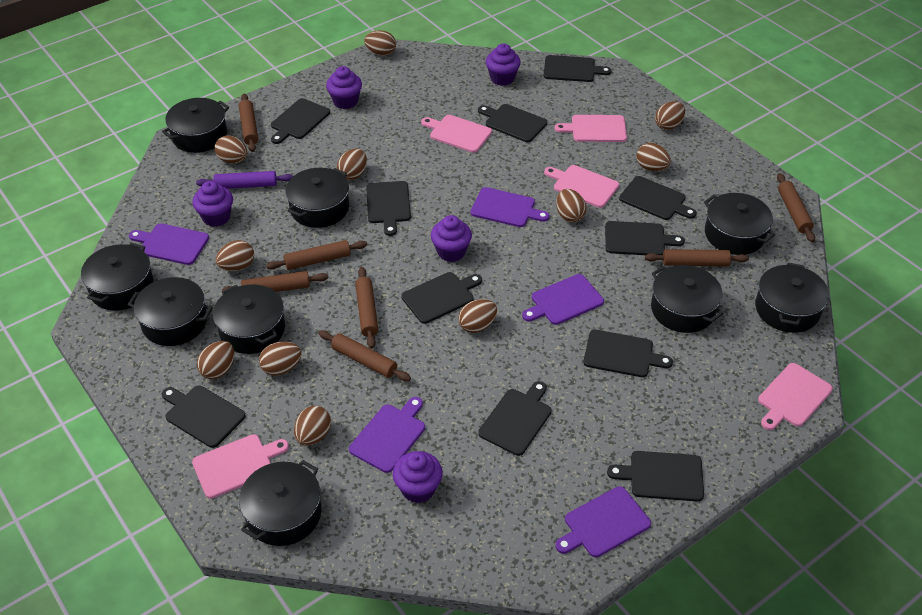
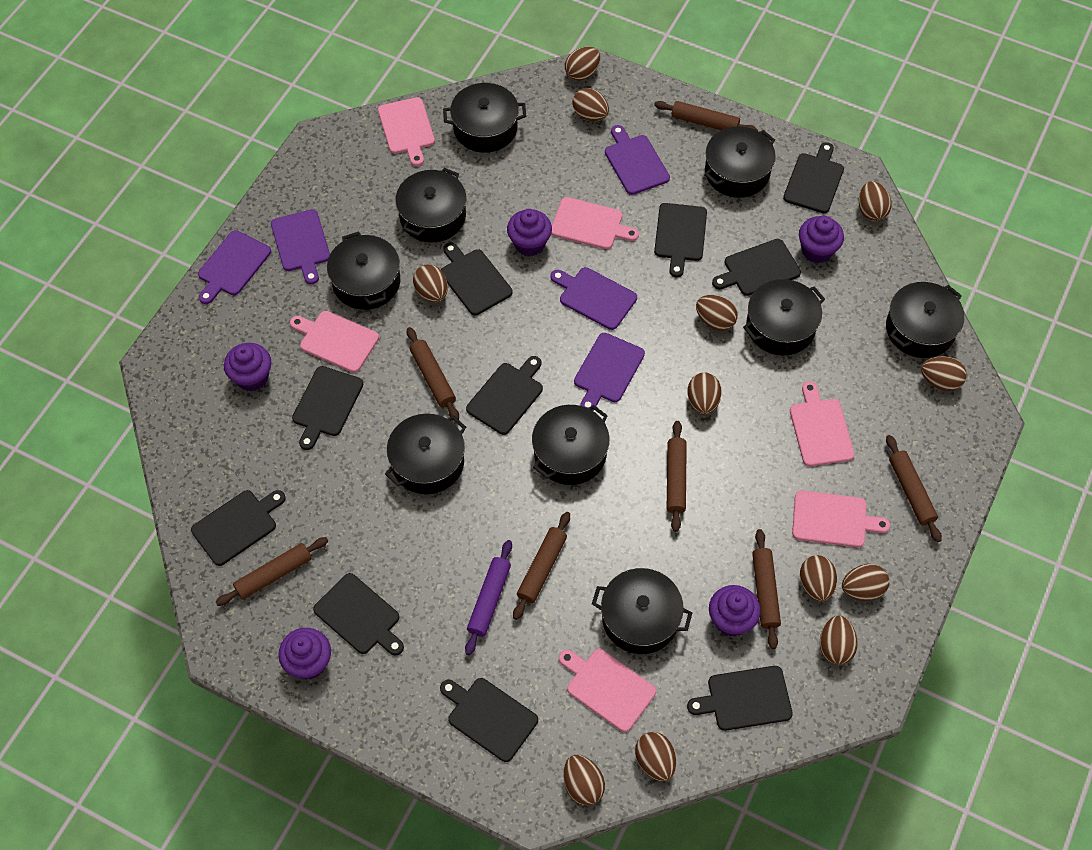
black cutting board: 11 -> 10
brown egg: 11 -> 12
pink cutting board: 5 -> 6

